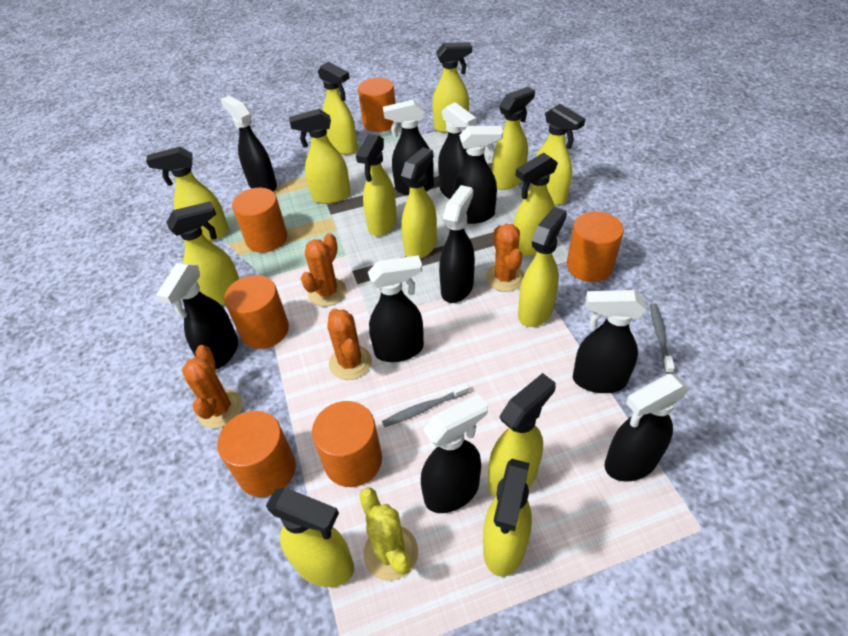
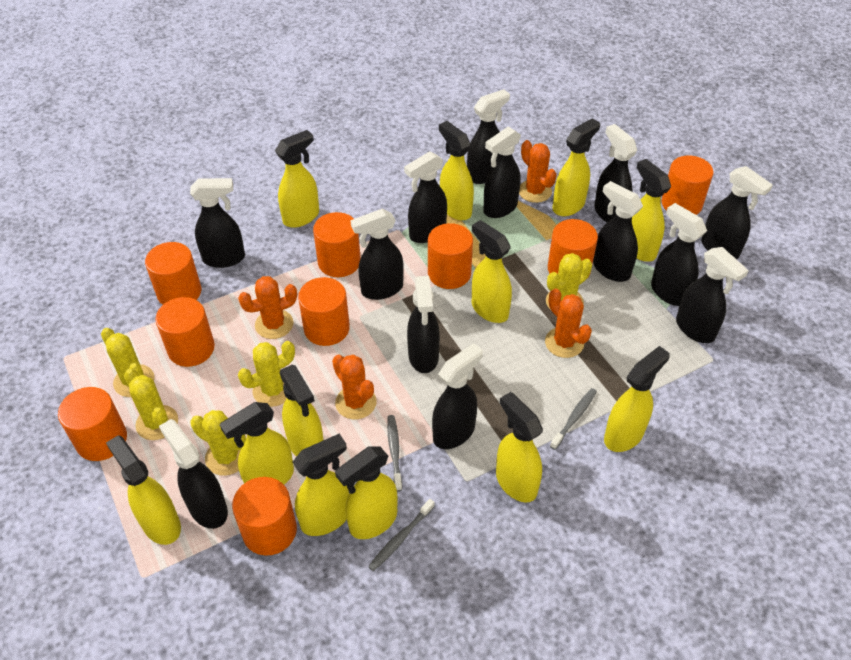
black spray bottle: 10 -> 13
grey toothbrush: 2 -> 3
orange cylinder: 6 -> 9
yellow cactus: 1 -> 5
yellow spray bottle: 14 -> 12

